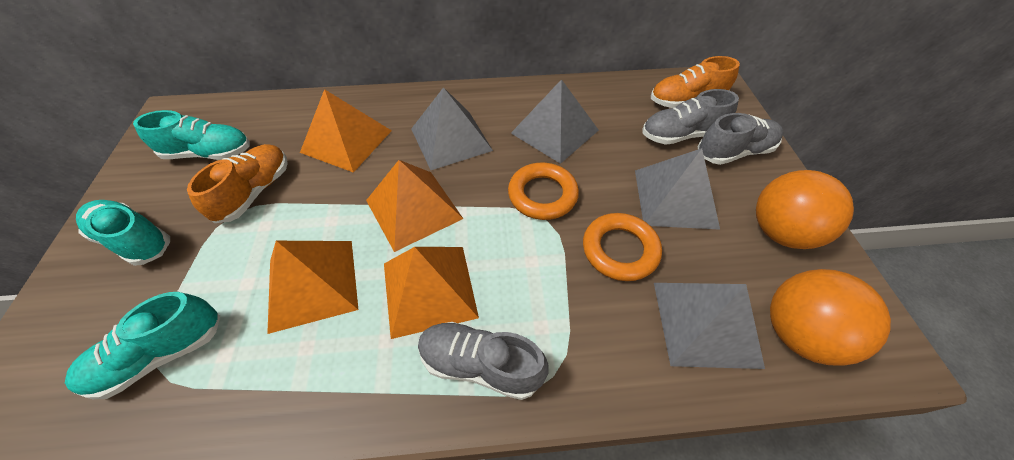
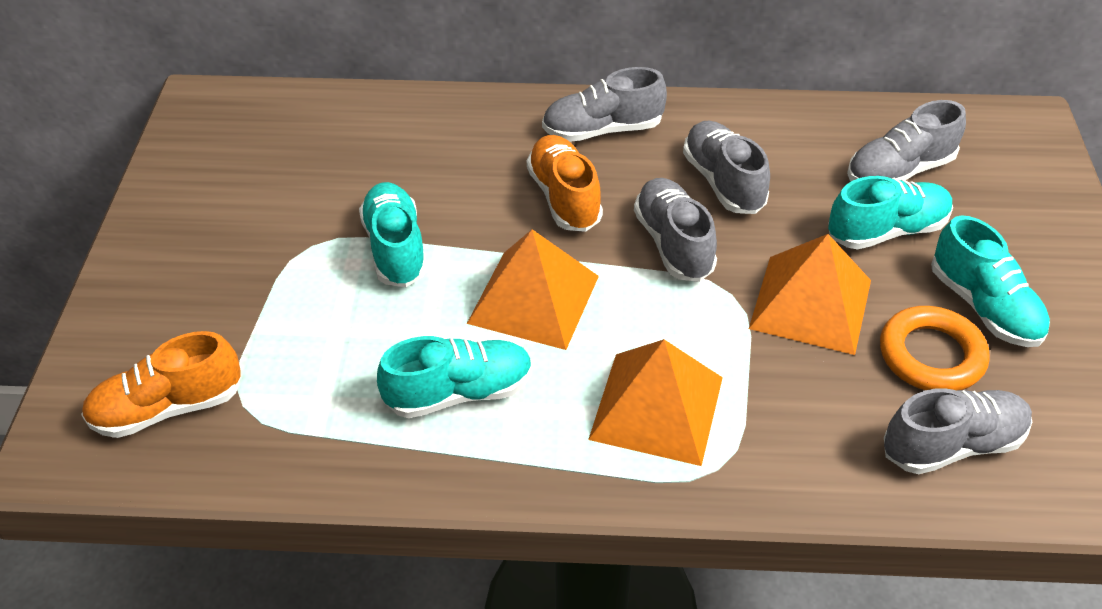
grey pyramid: 4 -> 0
grey shoe: 3 -> 5
orange ball: 2 -> 0
orange pyramid: 4 -> 3
orange ring: 2 -> 1
turquoise shoe: 3 -> 4

